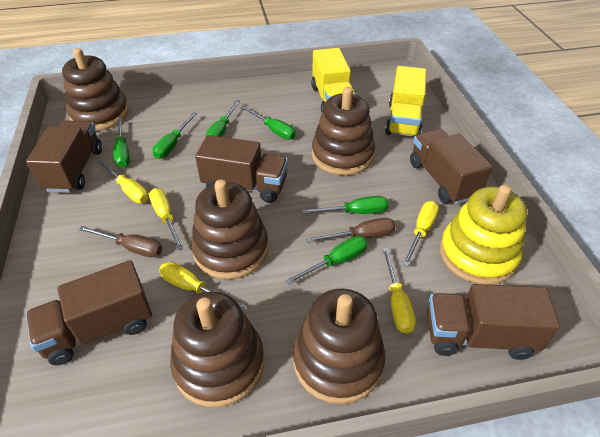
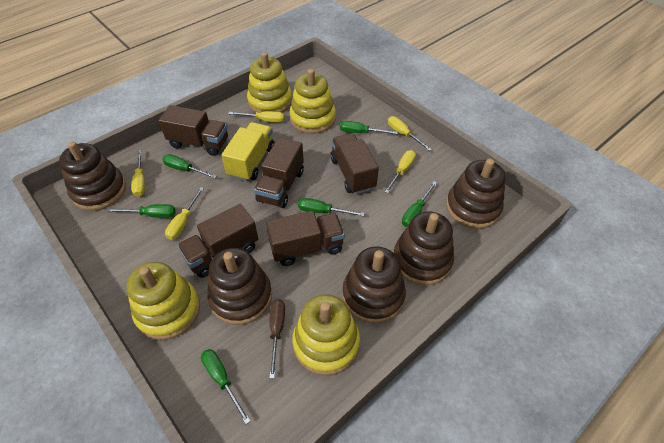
brown screwdriver: 2 -> 1
yellow stacking toy: 1 -> 4
yellow truck: 2 -> 1

